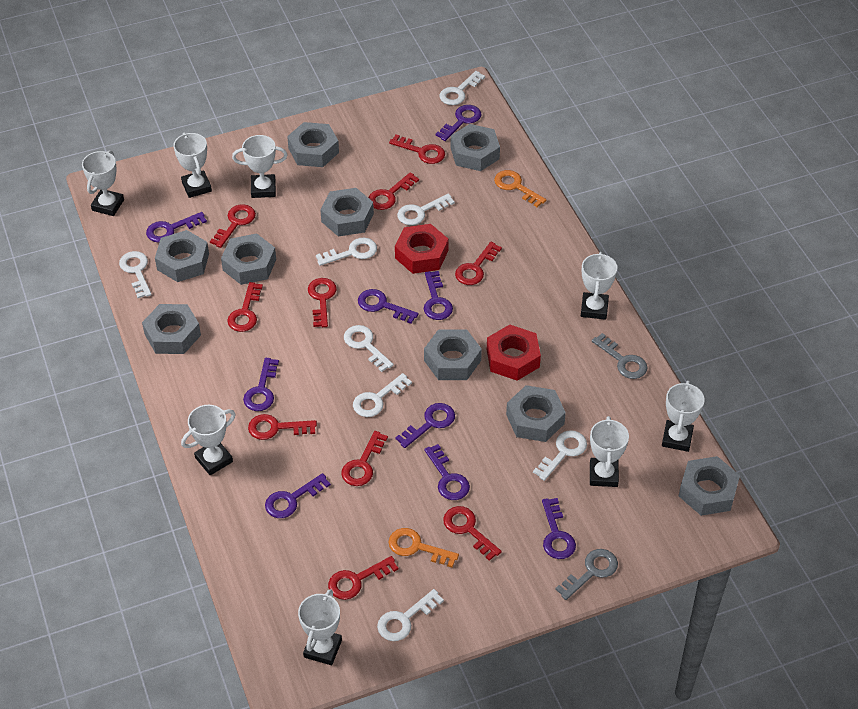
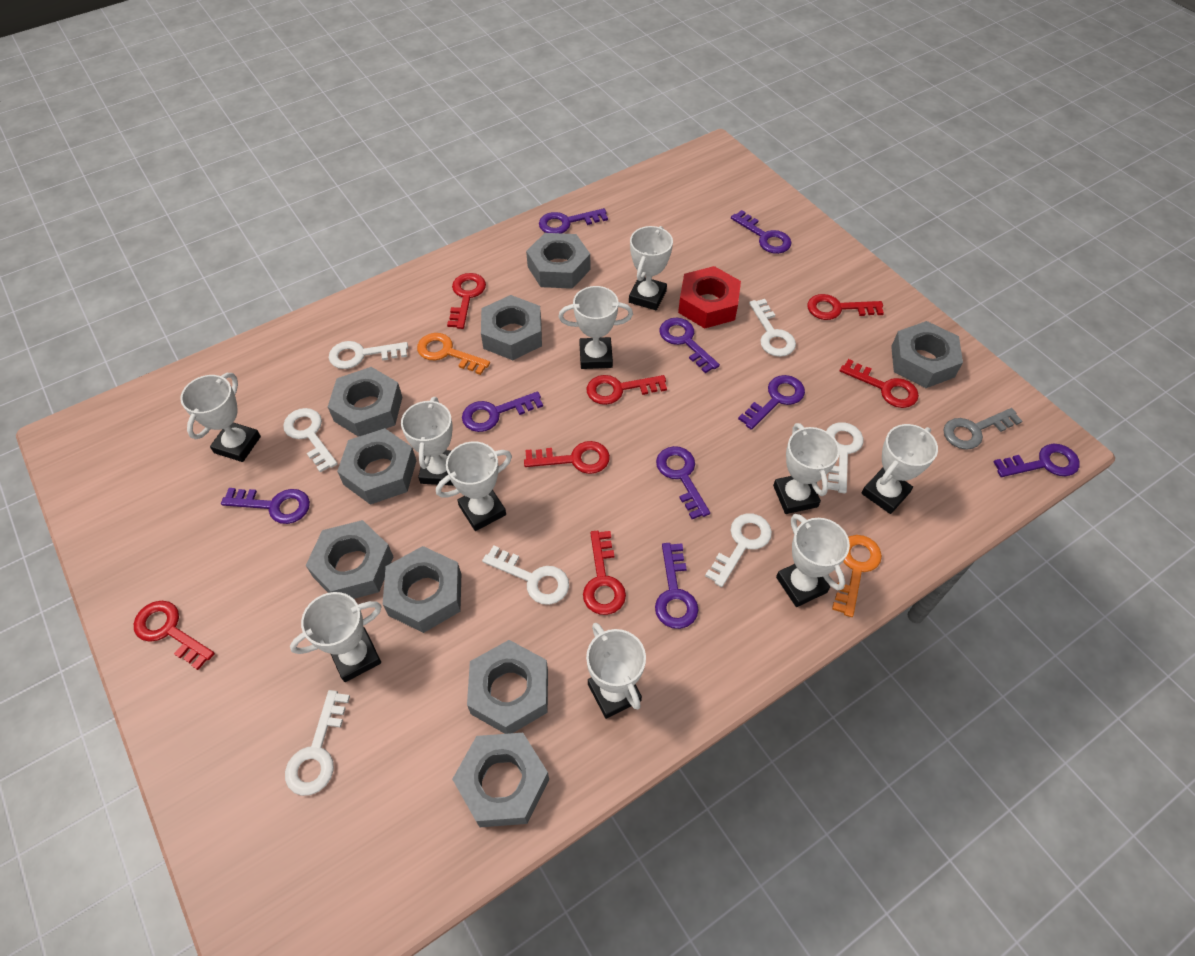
grey key: 2 -> 1
red key: 10 -> 7
red nut: 2 -> 1
white key: 8 -> 7
white trophy: 8 -> 10

